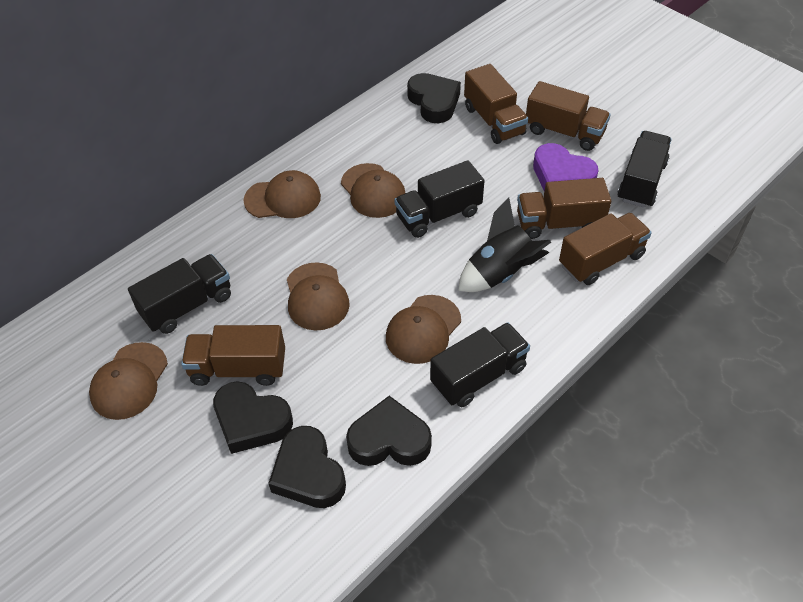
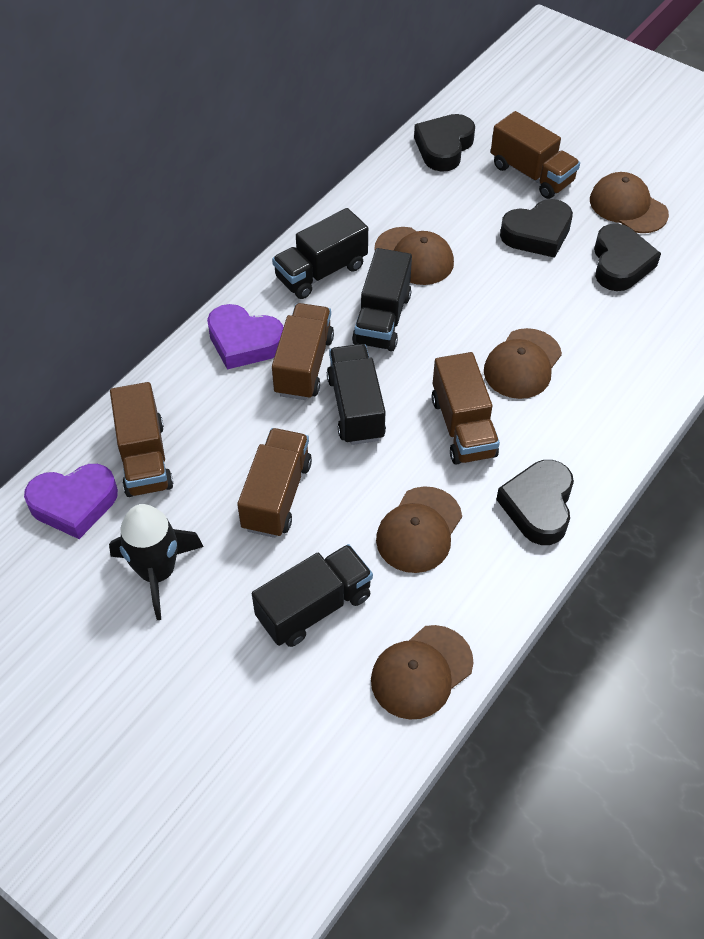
purple heart: 1 -> 2

